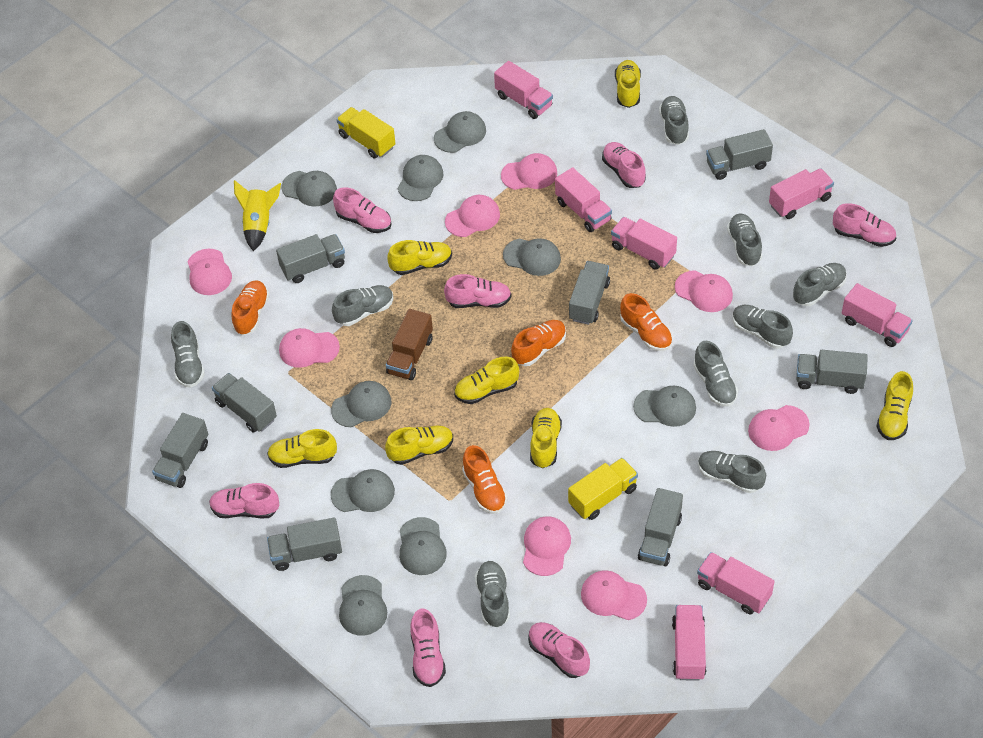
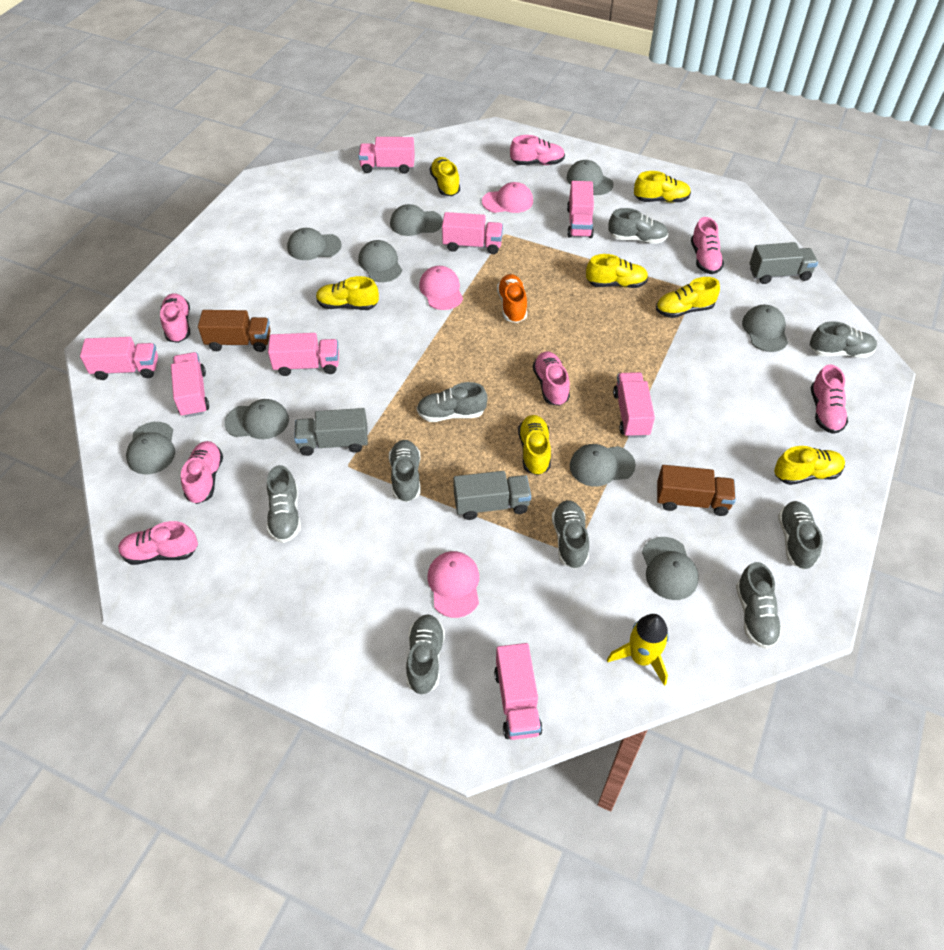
brown truck: 1 -> 2
grey truck: 8 -> 3
orange shoe: 4 -> 1
pink cap: 8 -> 3
pink truck: 7 -> 8
yellow truck: 2 -> 0

